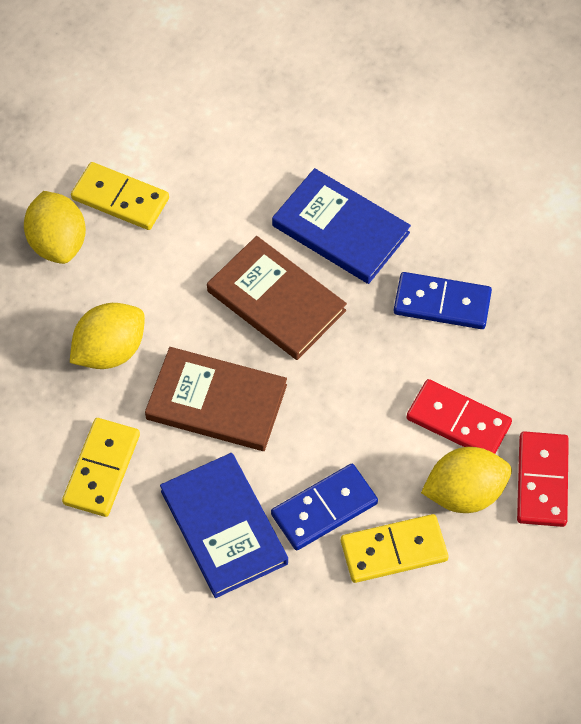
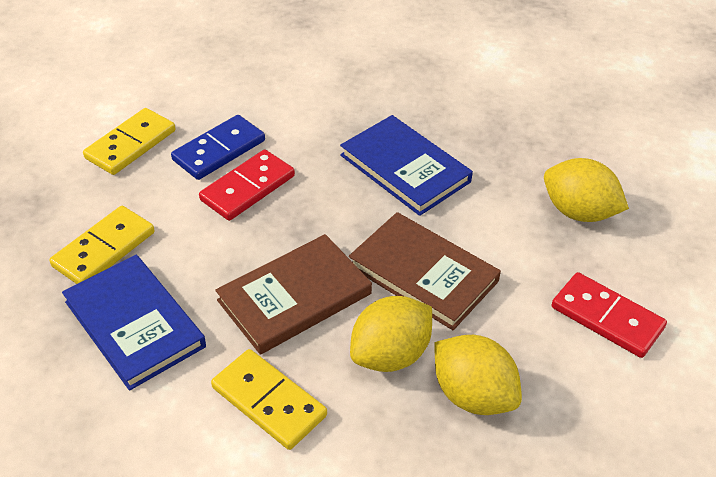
blue domino: 2 -> 1

